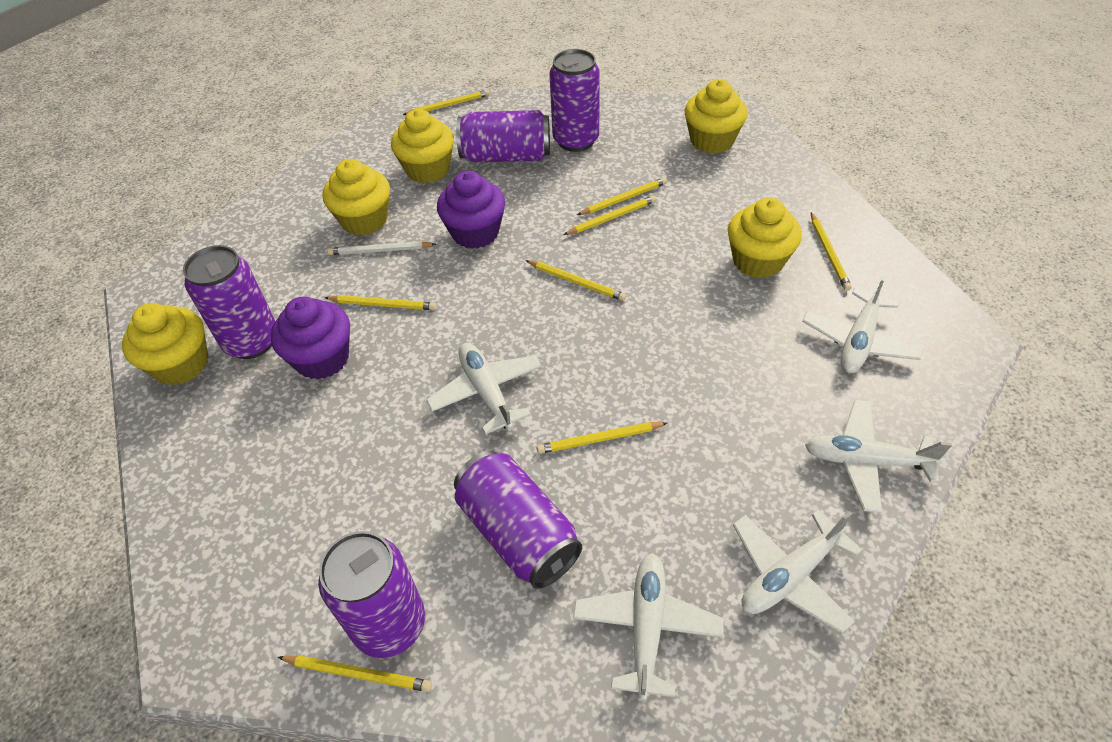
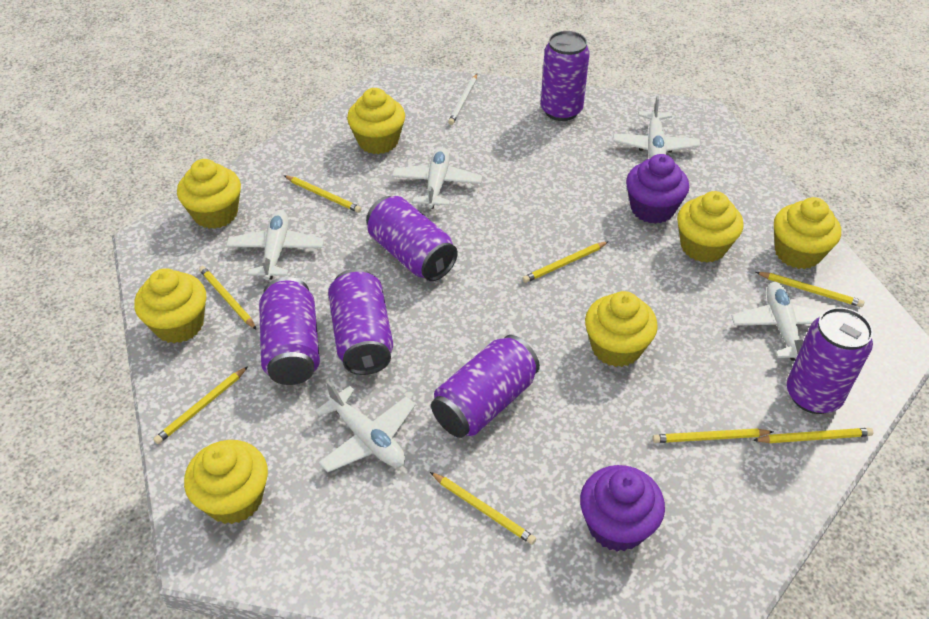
purple can: 5 -> 6
yellow cupcake: 5 -> 7

